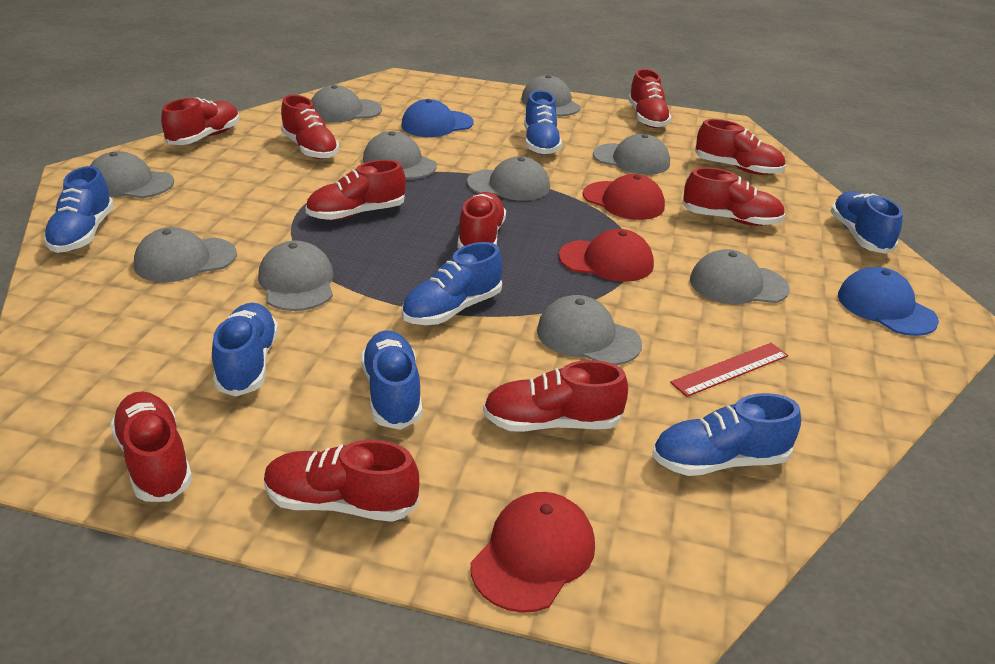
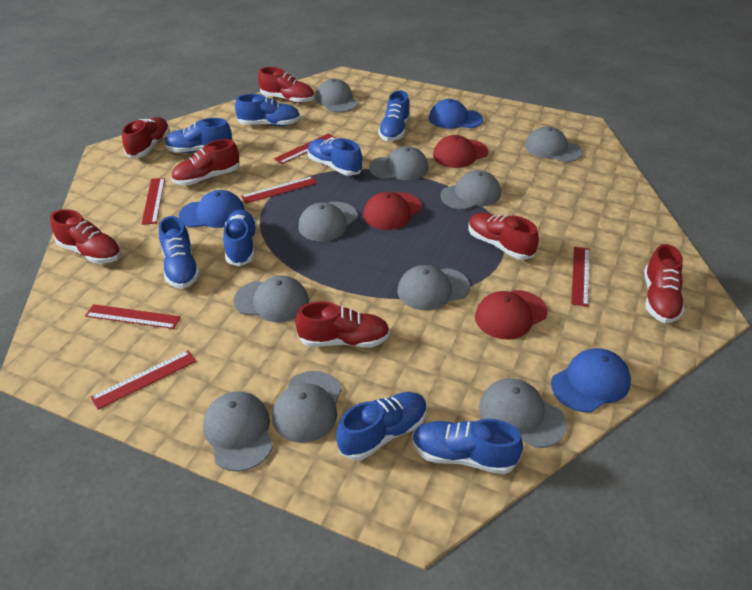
blue cap: 2 -> 3
blue shoe: 7 -> 8
red ruler: 1 -> 6
red shoe: 10 -> 7

